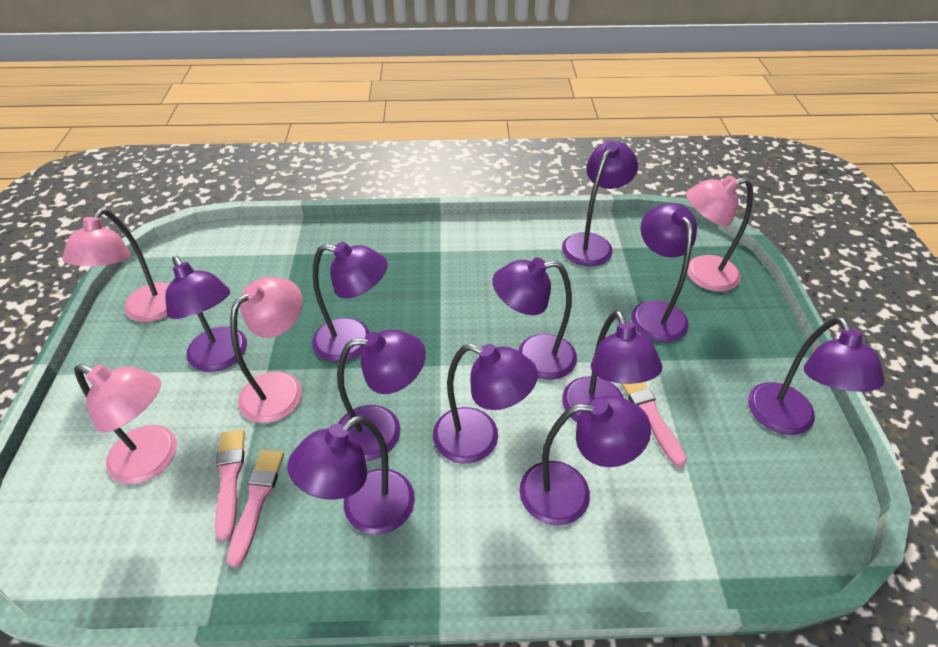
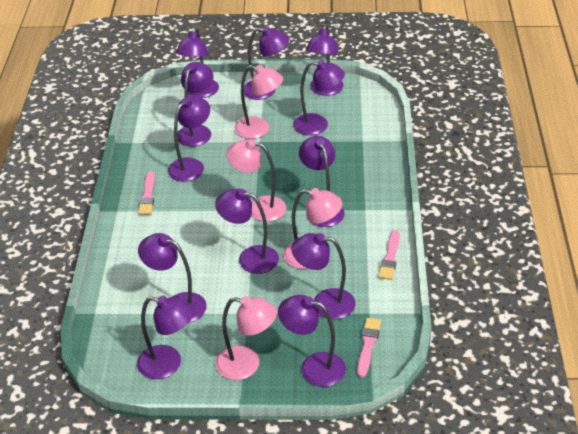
purple lamp: 11 -> 12

